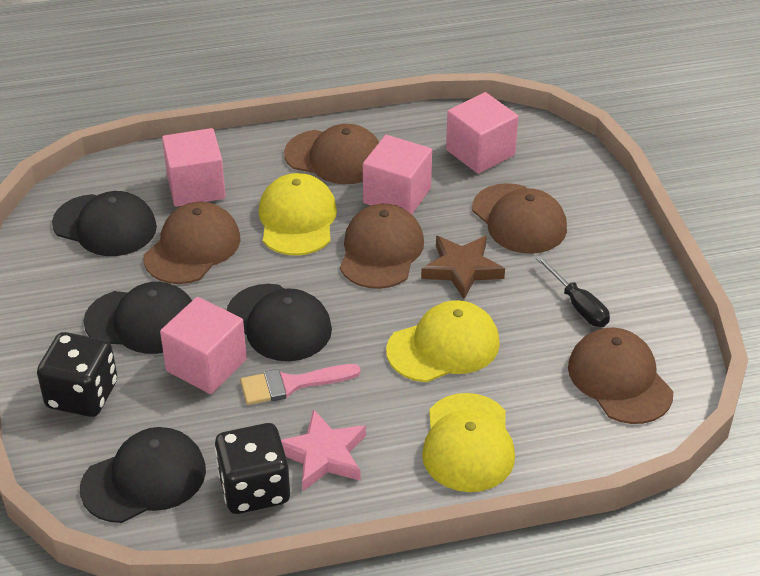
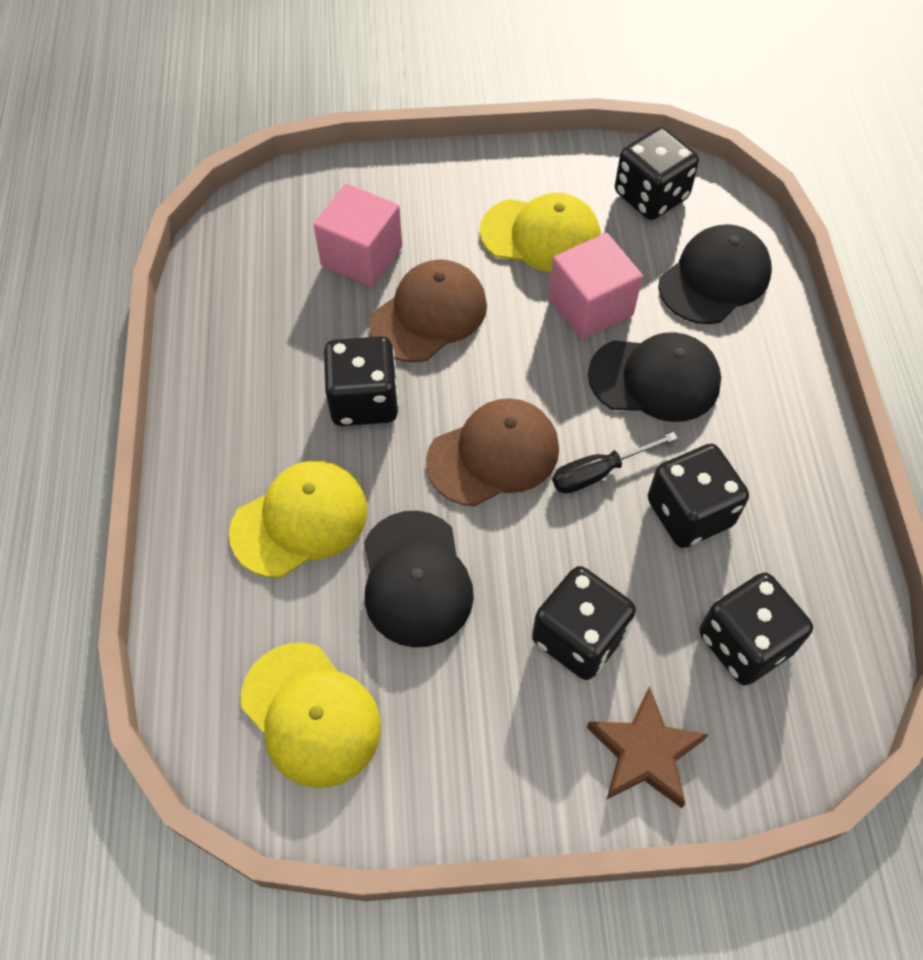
black cap: 4 -> 3
black dice: 2 -> 5
brown cap: 5 -> 2
pink brush: 1 -> 0
pink cube: 4 -> 2
pink star: 1 -> 0

